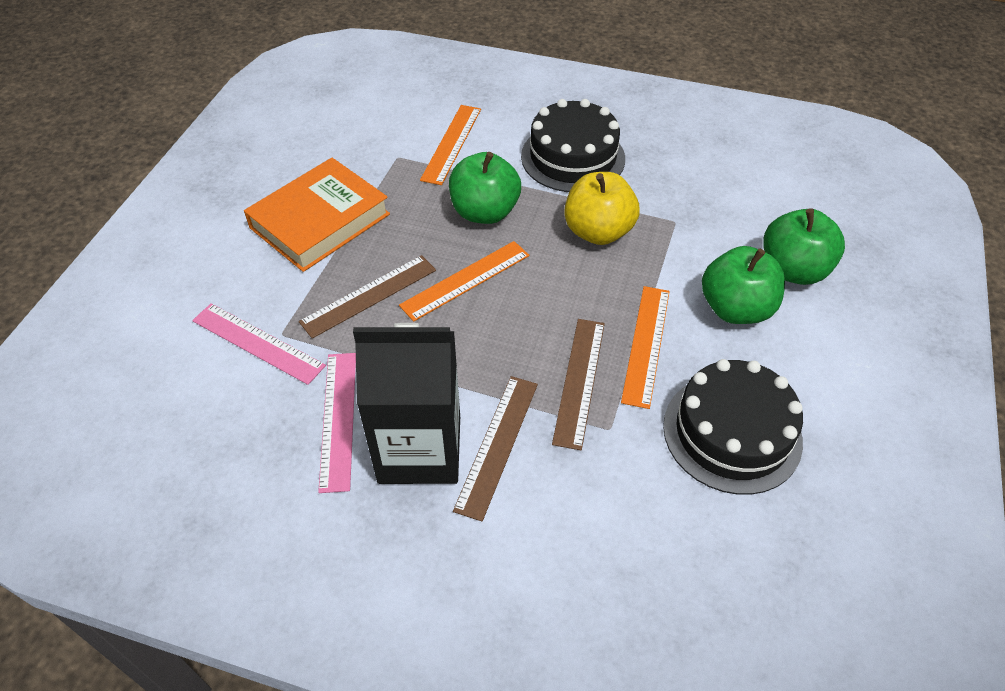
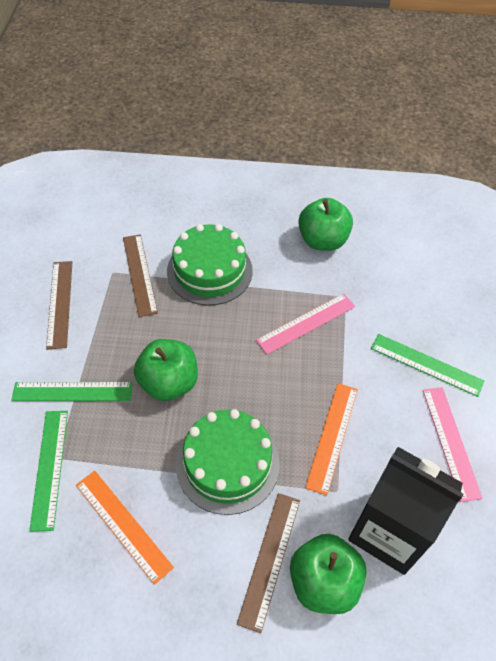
black cake: 2 -> 0
green cake: 0 -> 2
green ruler: 0 -> 3
orange book: 1 -> 0
orange ruler: 3 -> 2
yellow apple: 1 -> 0

